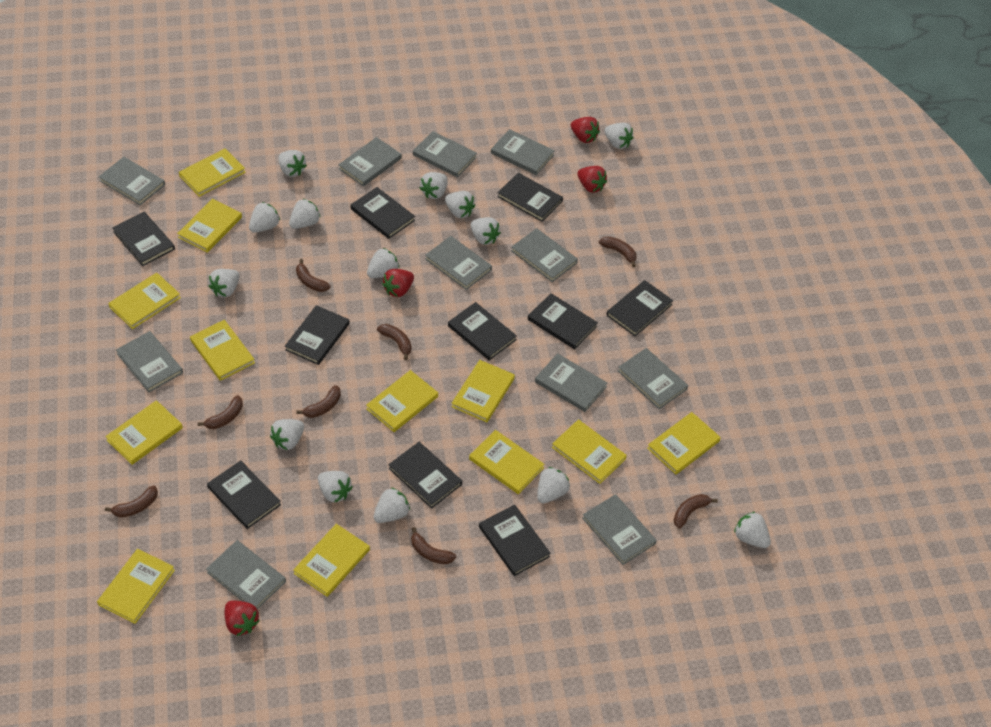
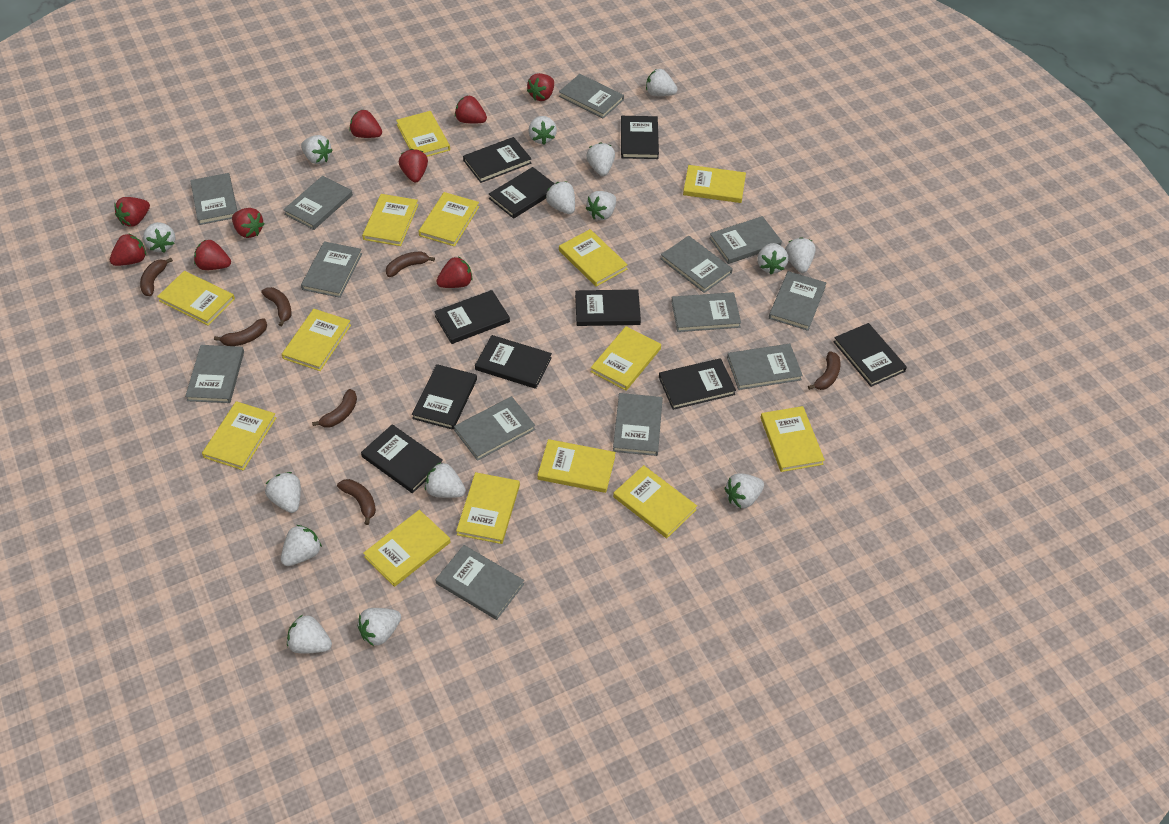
brown banana: 8 -> 7
grey book: 11 -> 13
red strawberry: 4 -> 9
white strawberry: 14 -> 15
yellow book: 12 -> 14

